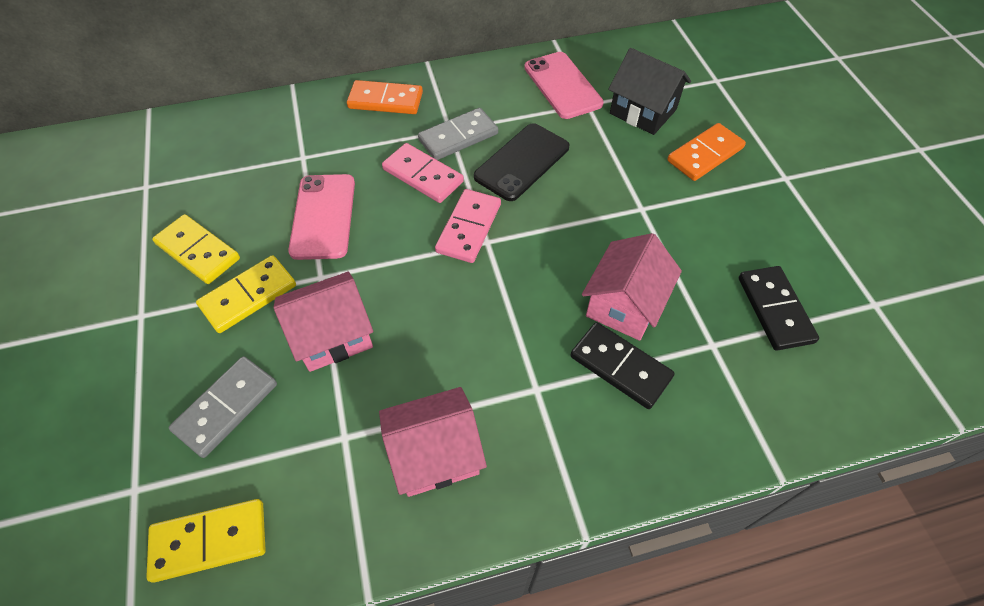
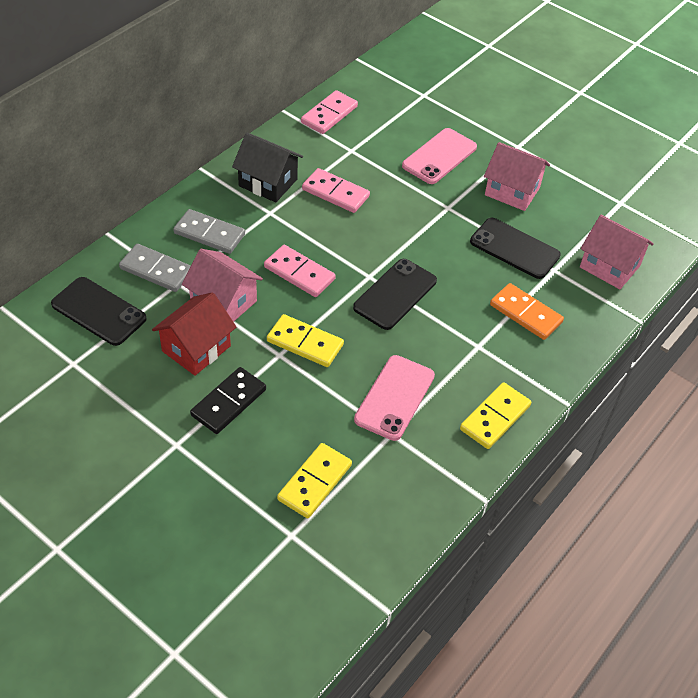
black domino: 2 -> 1
black phone: 1 -> 3
orange domino: 2 -> 1
pink domino: 2 -> 3
red house: 0 -> 1

